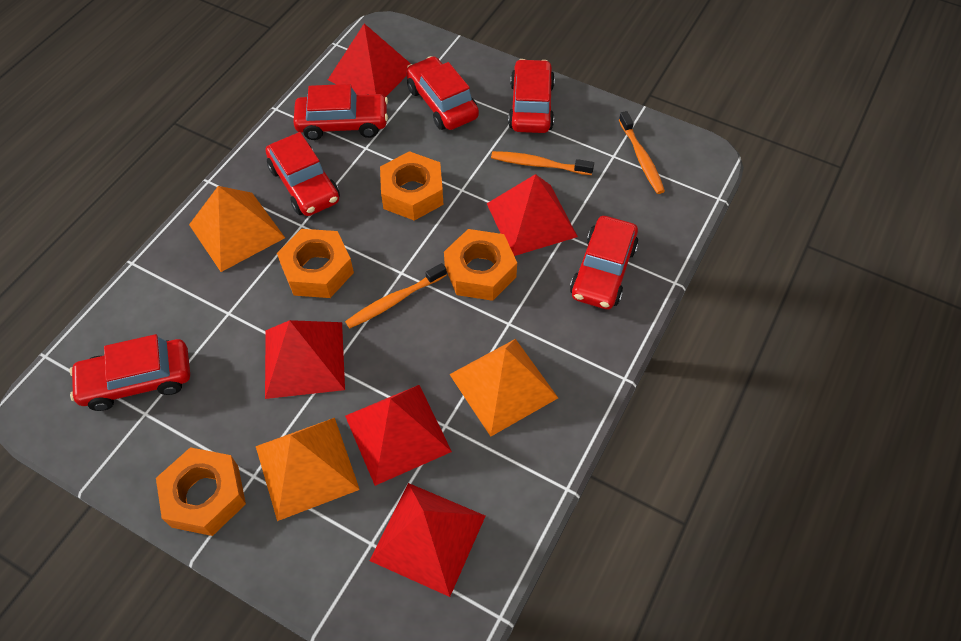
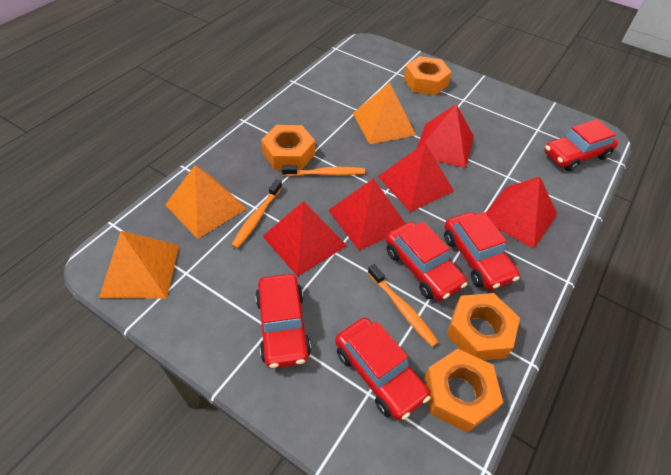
red car: 6 -> 5

